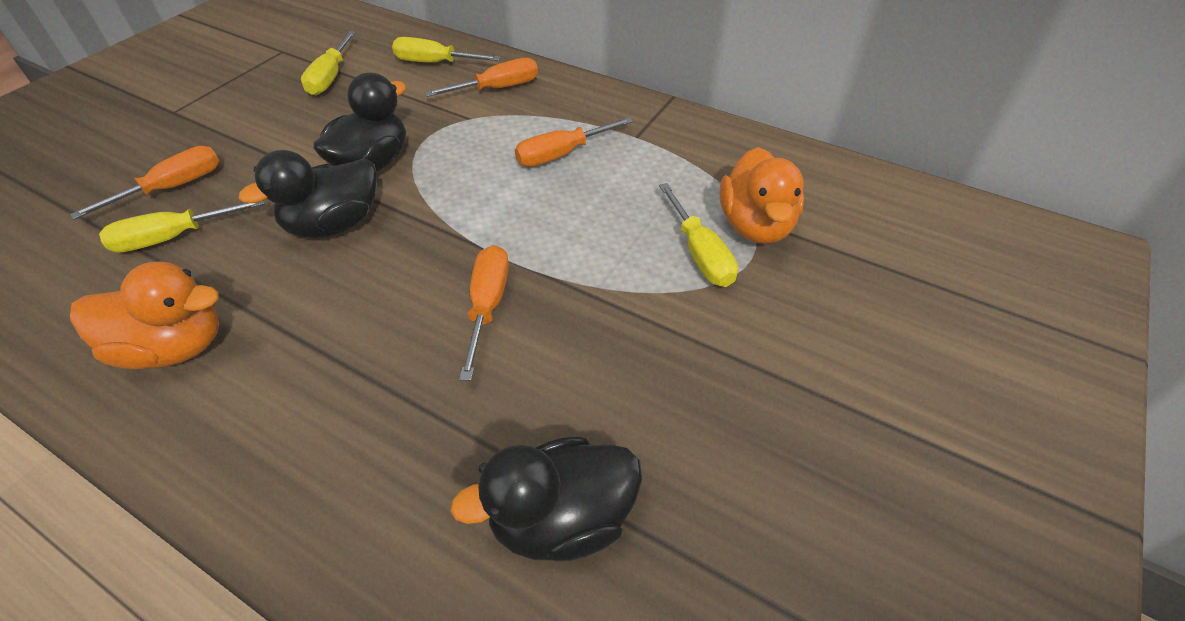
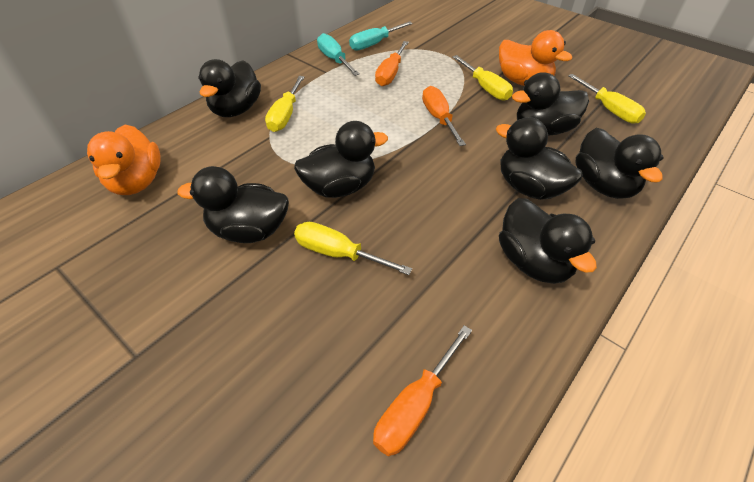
black duck: 3 -> 7
orange screwdriver: 4 -> 3
turquoise screwdriver: 0 -> 2

